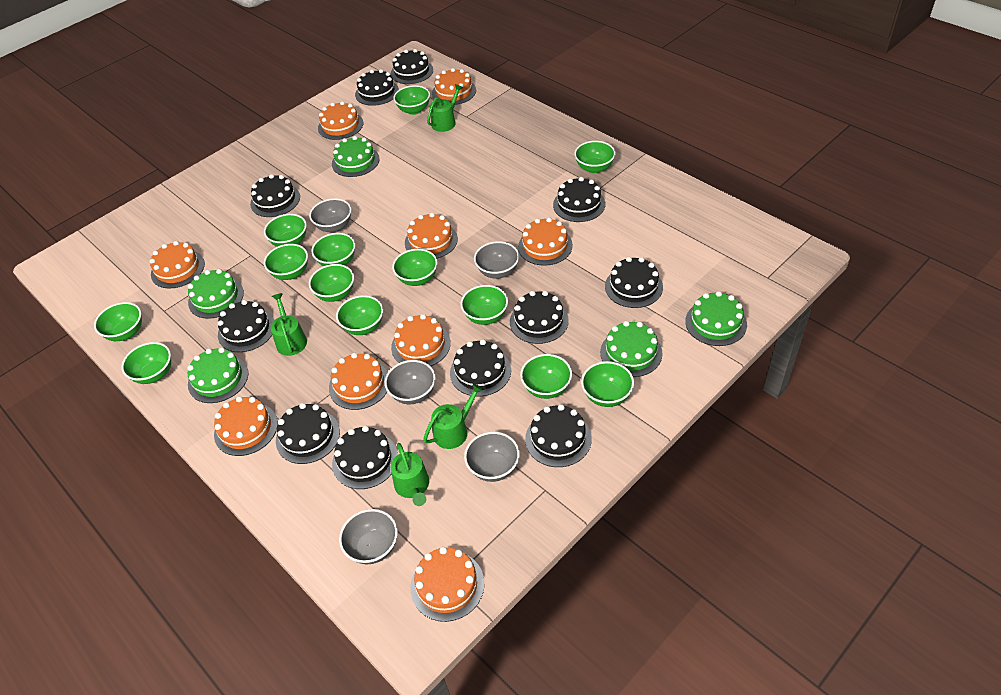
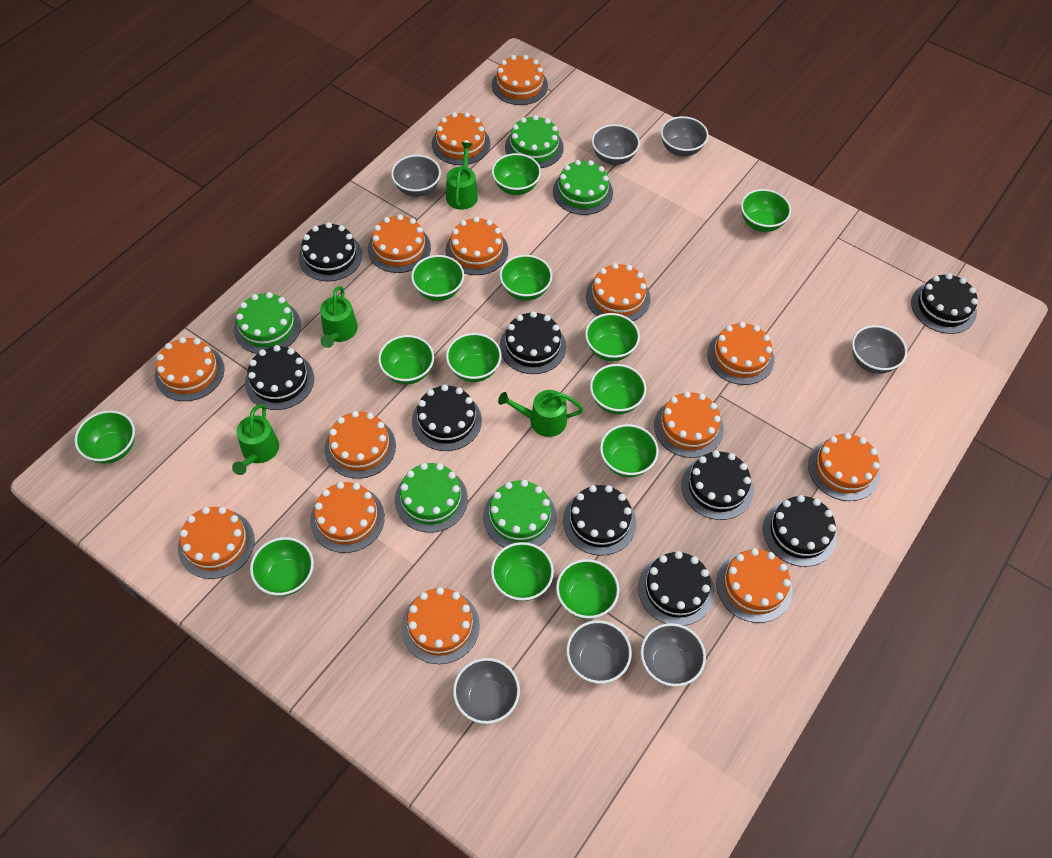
black cake: 11 -> 9
grey bowl: 5 -> 7
orange cake: 9 -> 14

